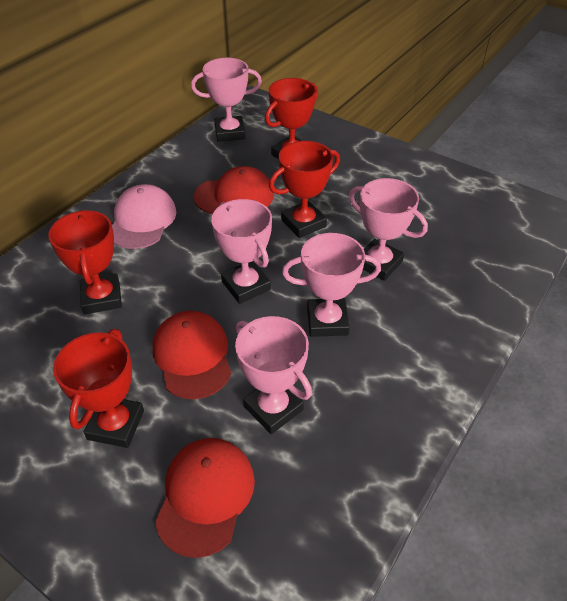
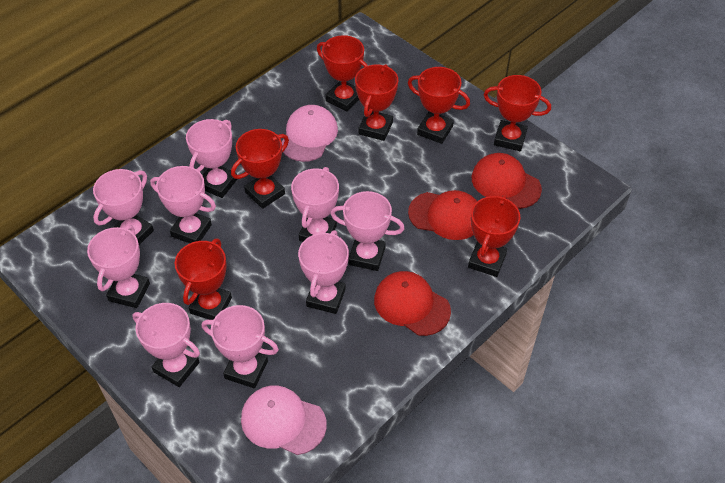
pink cap: 1 -> 2
pink trophy: 5 -> 9
red trophy: 4 -> 7

